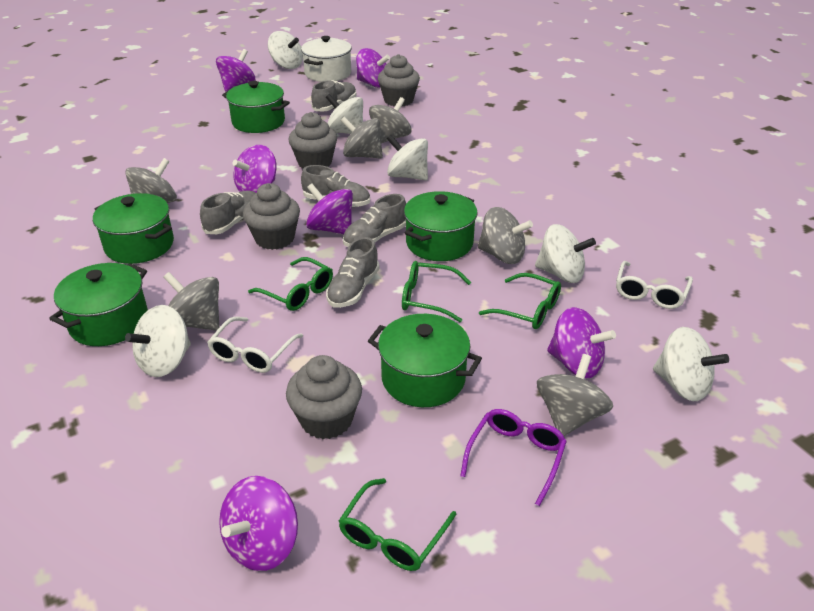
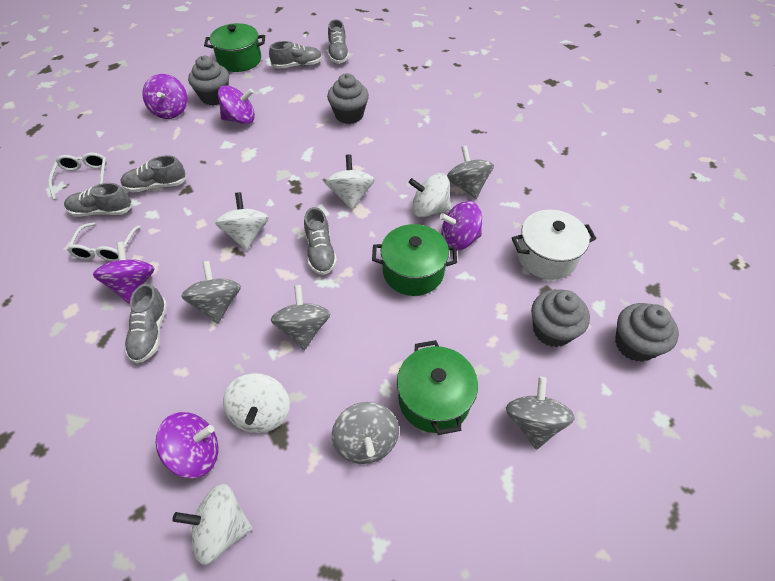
green glasses: 4 -> 0
green pot: 5 -> 3
grey shoe: 5 -> 6
grey spinning top: 6 -> 5
purple glasses: 1 -> 0
purple spinning top: 6 -> 5
white spinning top: 6 -> 5

